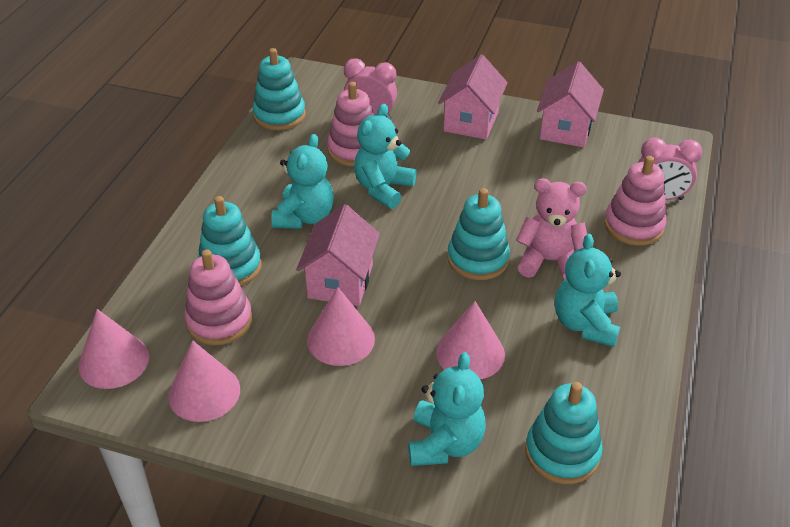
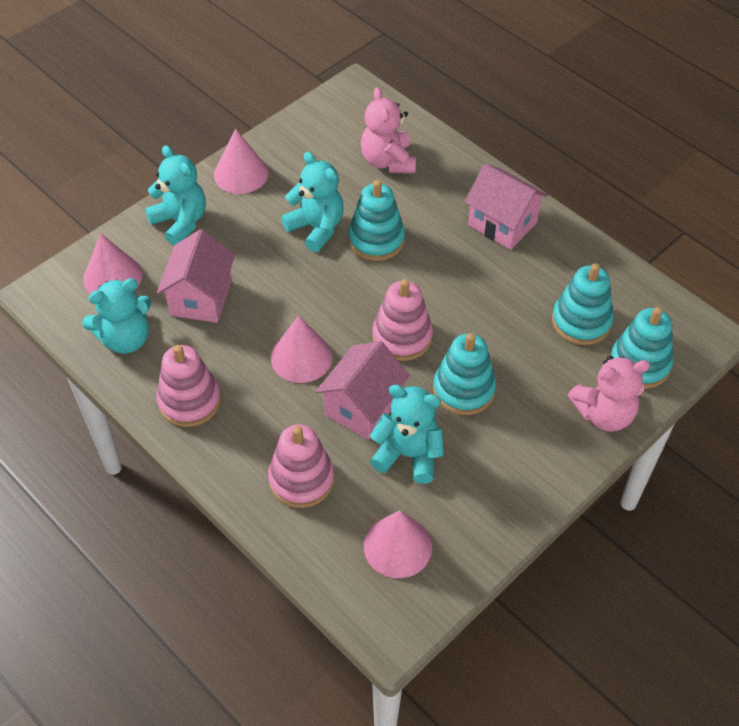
pink clock: 2 -> 0
pink teddy bear: 1 -> 2

